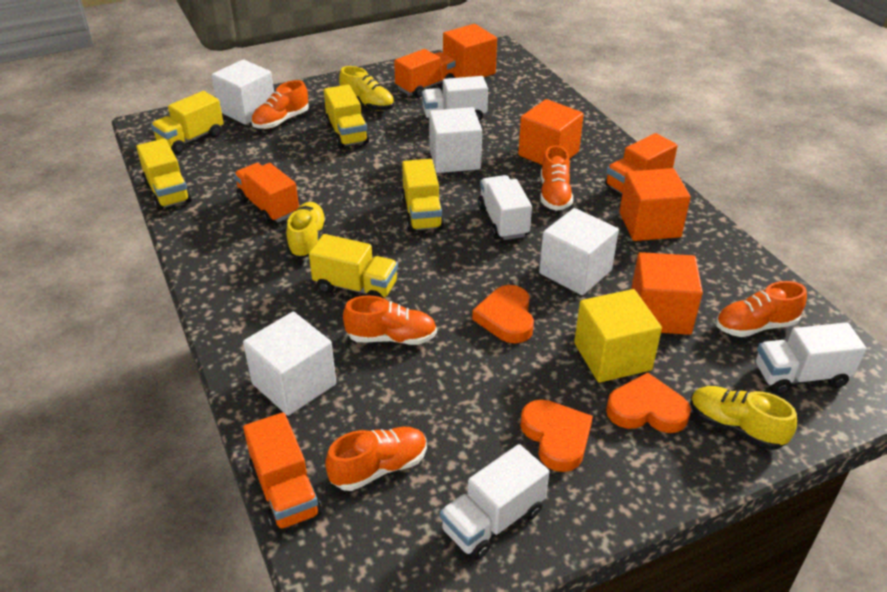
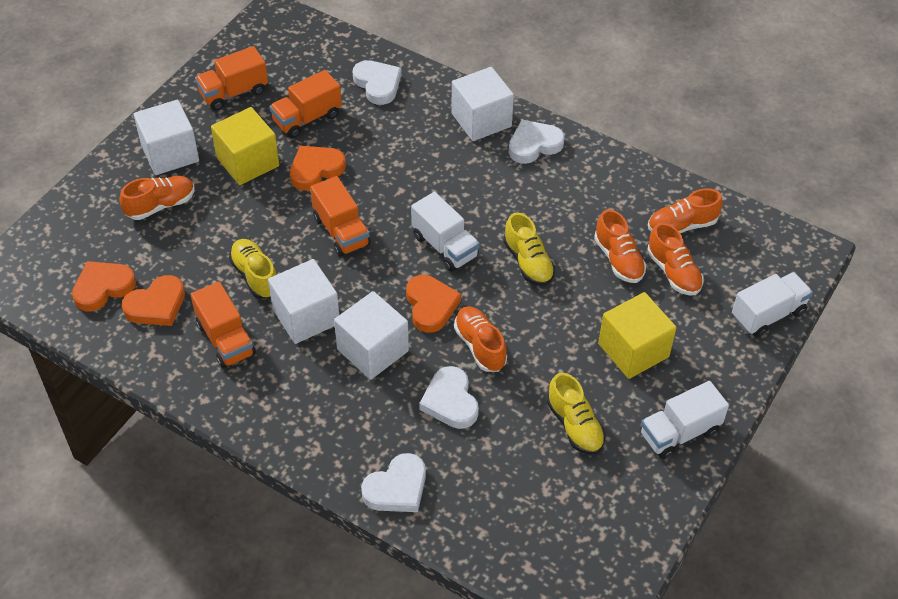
orange cube: 4 -> 0
orange heart: 3 -> 4
white heart: 0 -> 4
white truck: 4 -> 3
yellow cube: 1 -> 2
yellow truck: 5 -> 0

